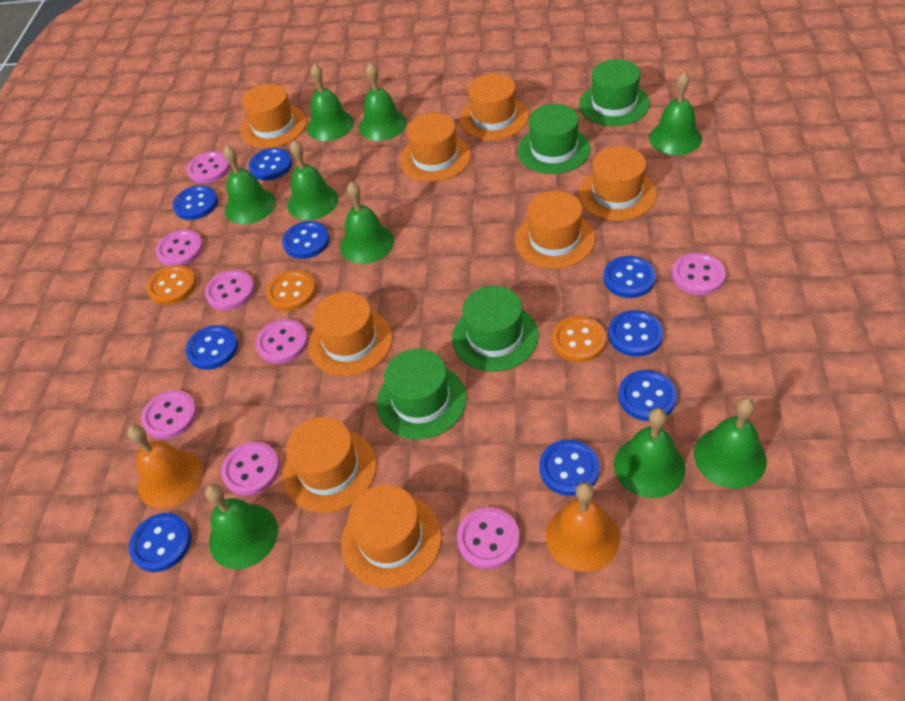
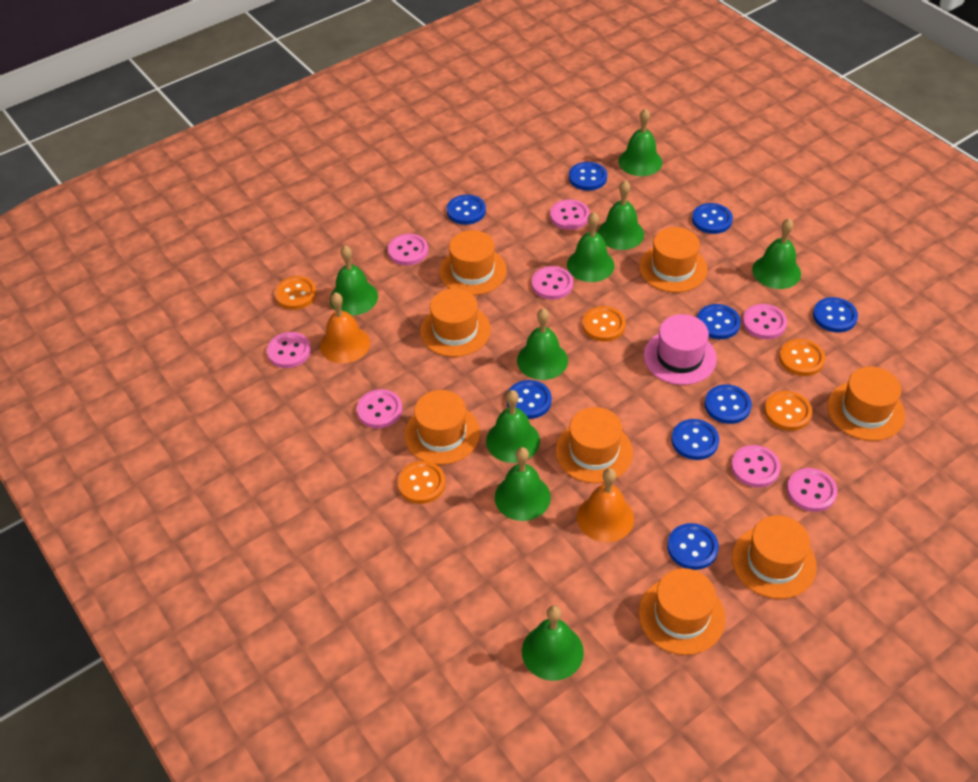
green hat: 4 -> 0
orange button: 3 -> 5
pink hat: 0 -> 1

